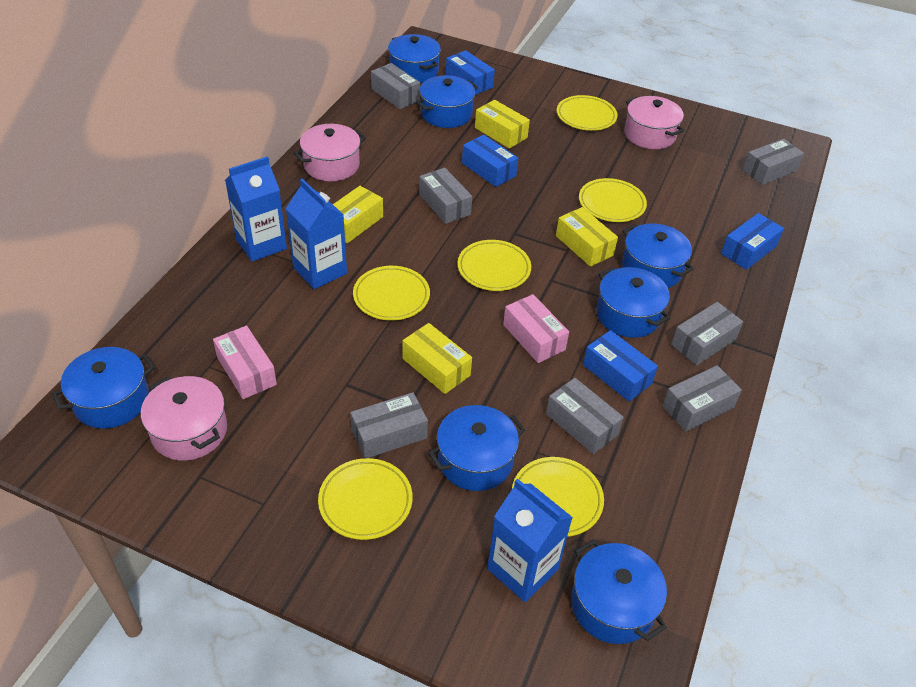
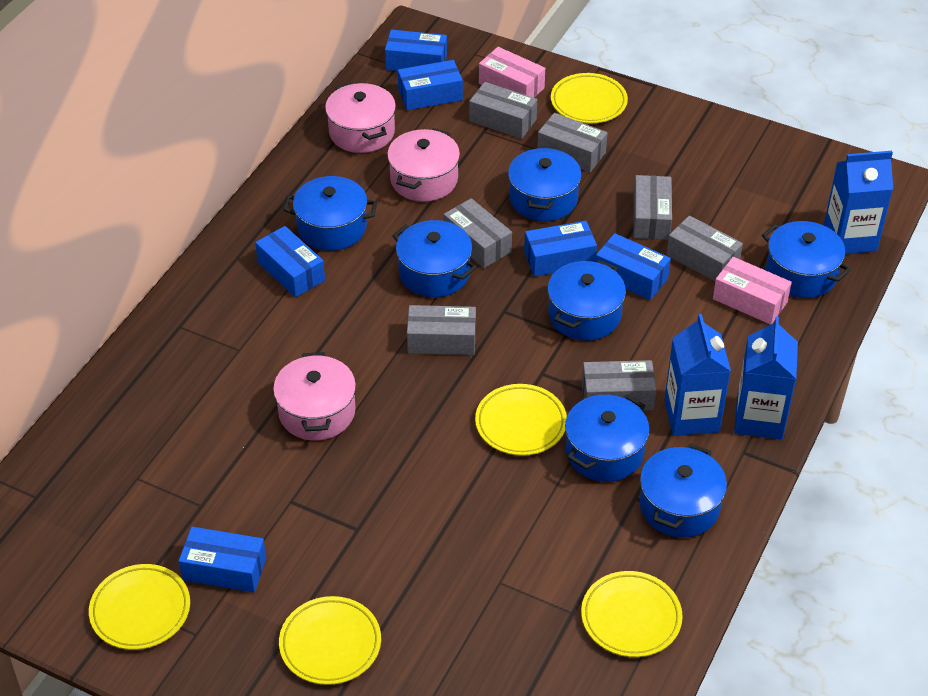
blue box: 4 -> 6
yellow box: 4 -> 0
yellow plate: 6 -> 5

